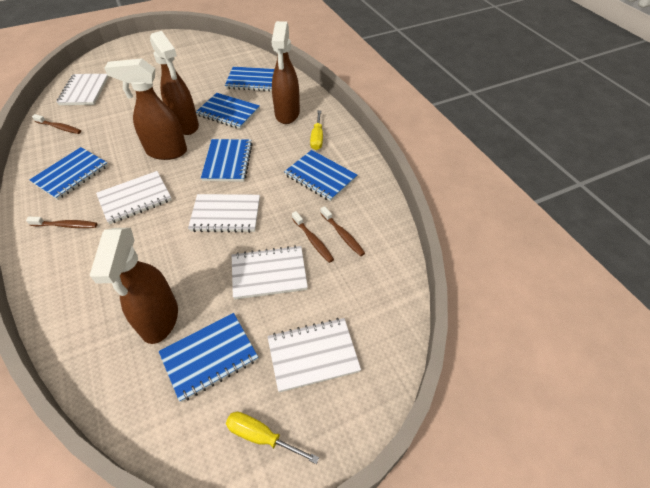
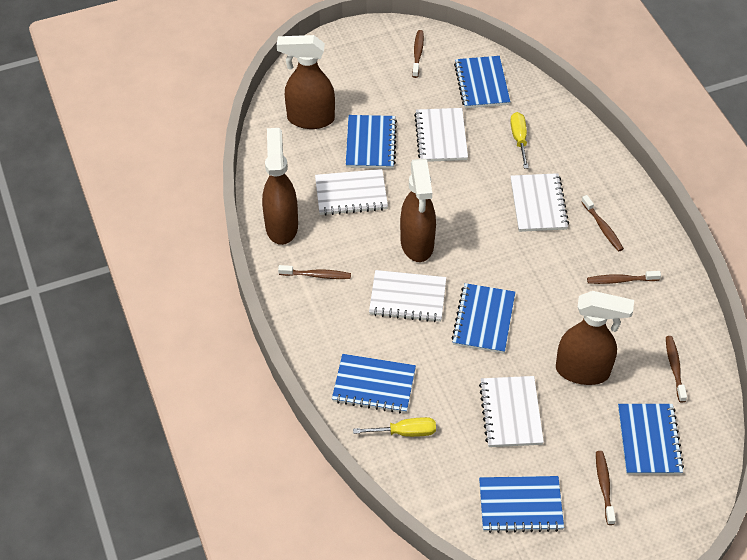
brown toothbrush: 4 -> 6

